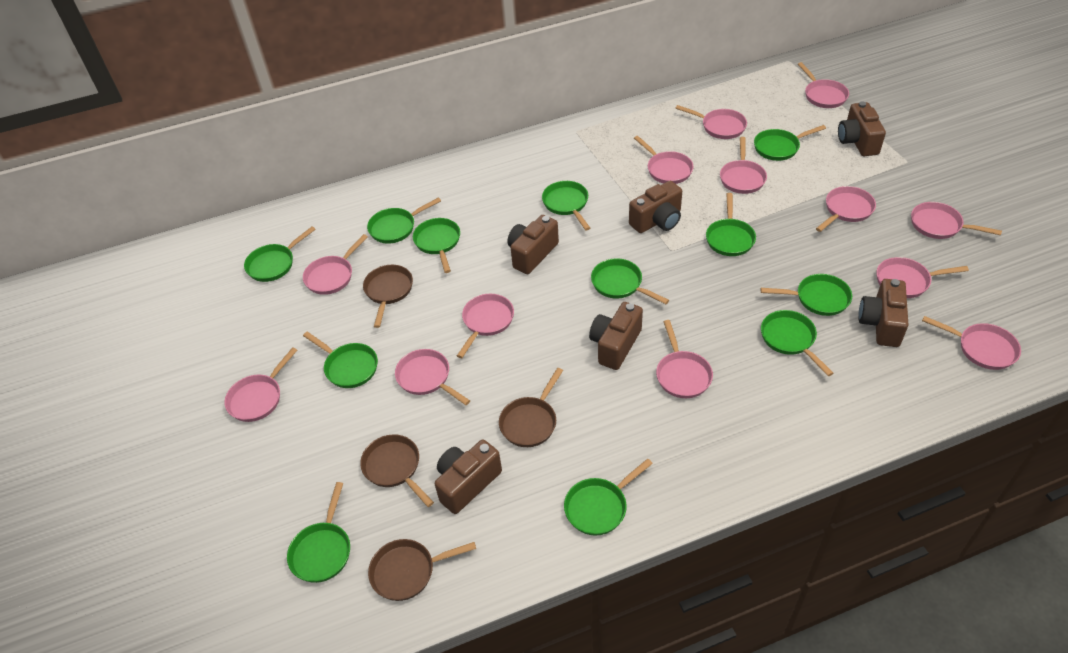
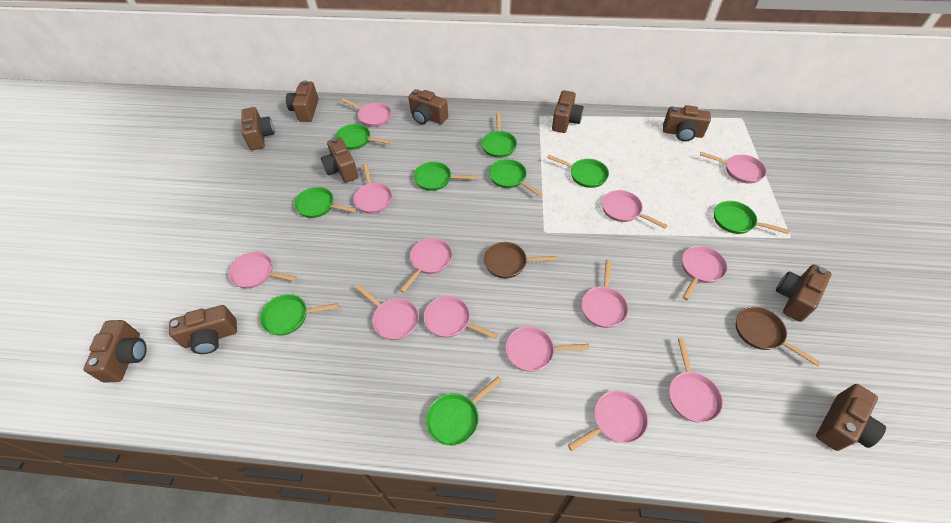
brown camera: 6 -> 10
brown pan: 4 -> 2
green pan: 12 -> 9

